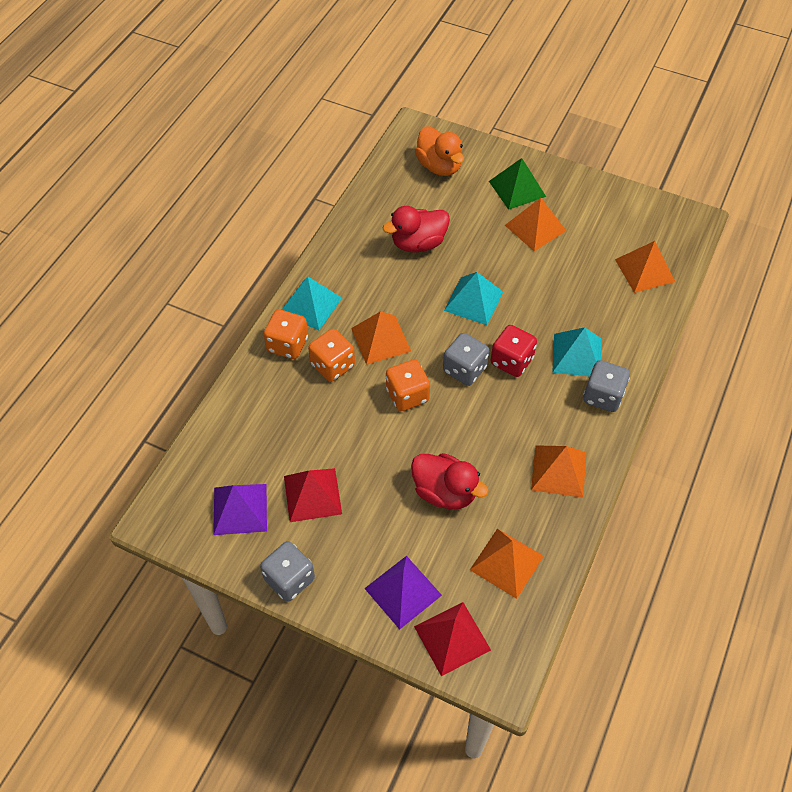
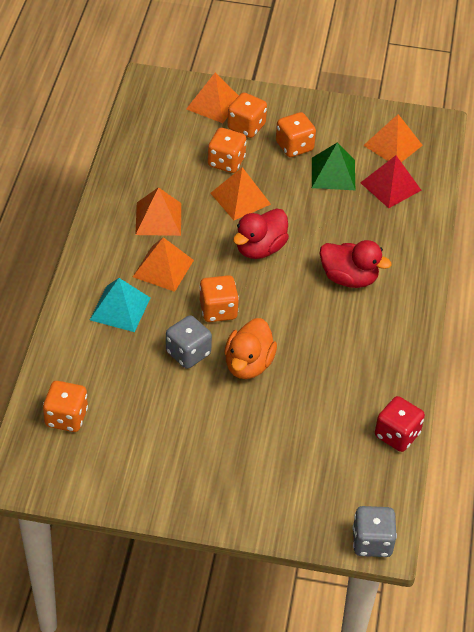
grey dice: 3 -> 2
orange dice: 3 -> 5
purple pyramid: 2 -> 0
red pyramid: 2 -> 1
turquoise pyramid: 3 -> 1

